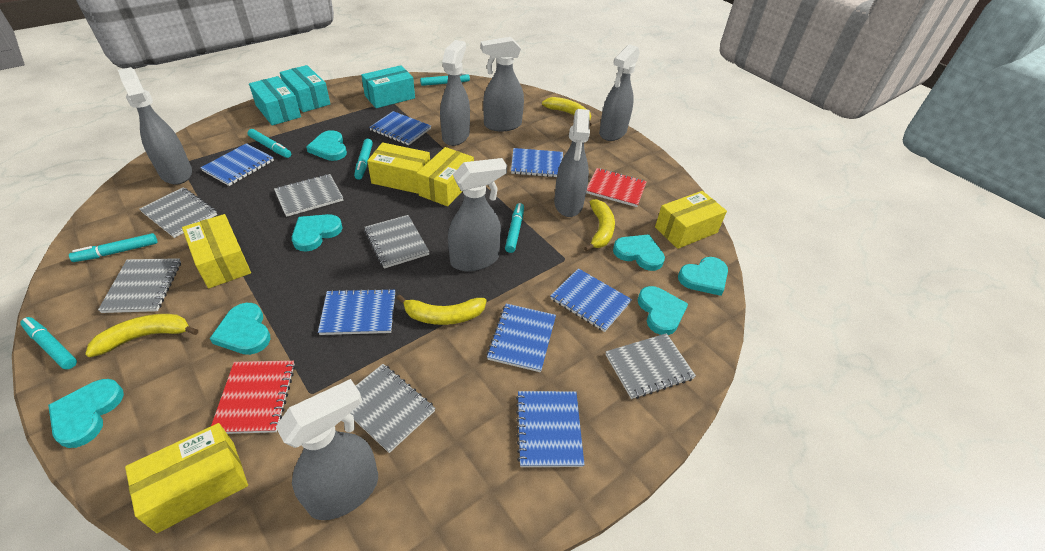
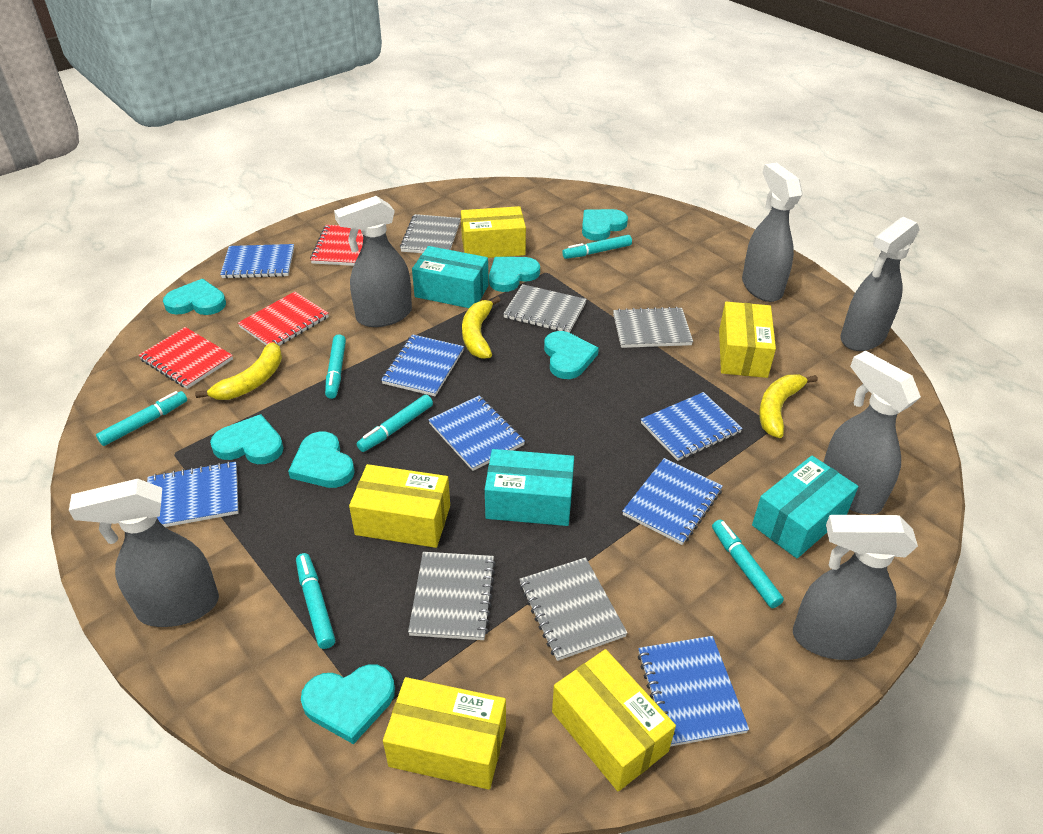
grey notebook: 6 -> 5
grey spray bottle: 7 -> 6
red notebook: 2 -> 3
yellow banana: 4 -> 3

